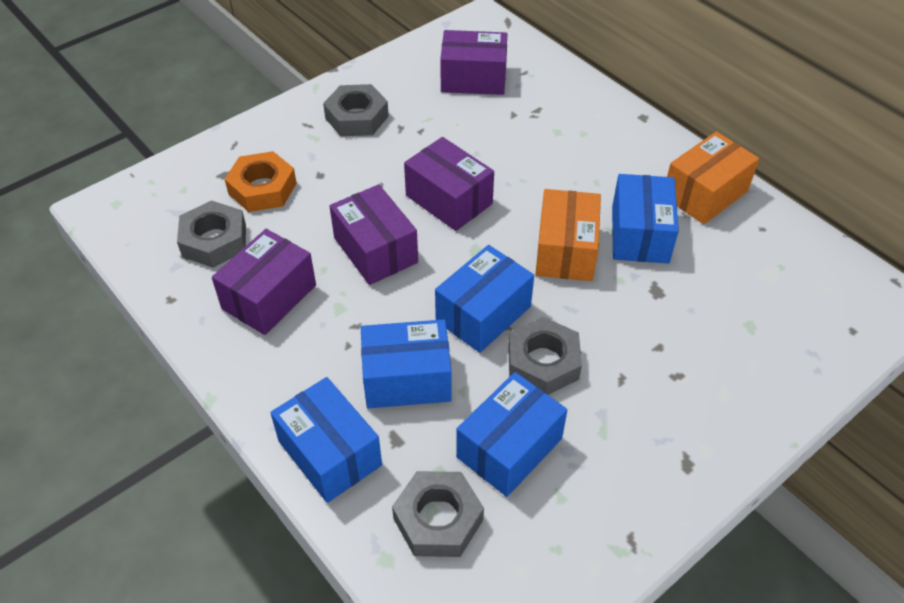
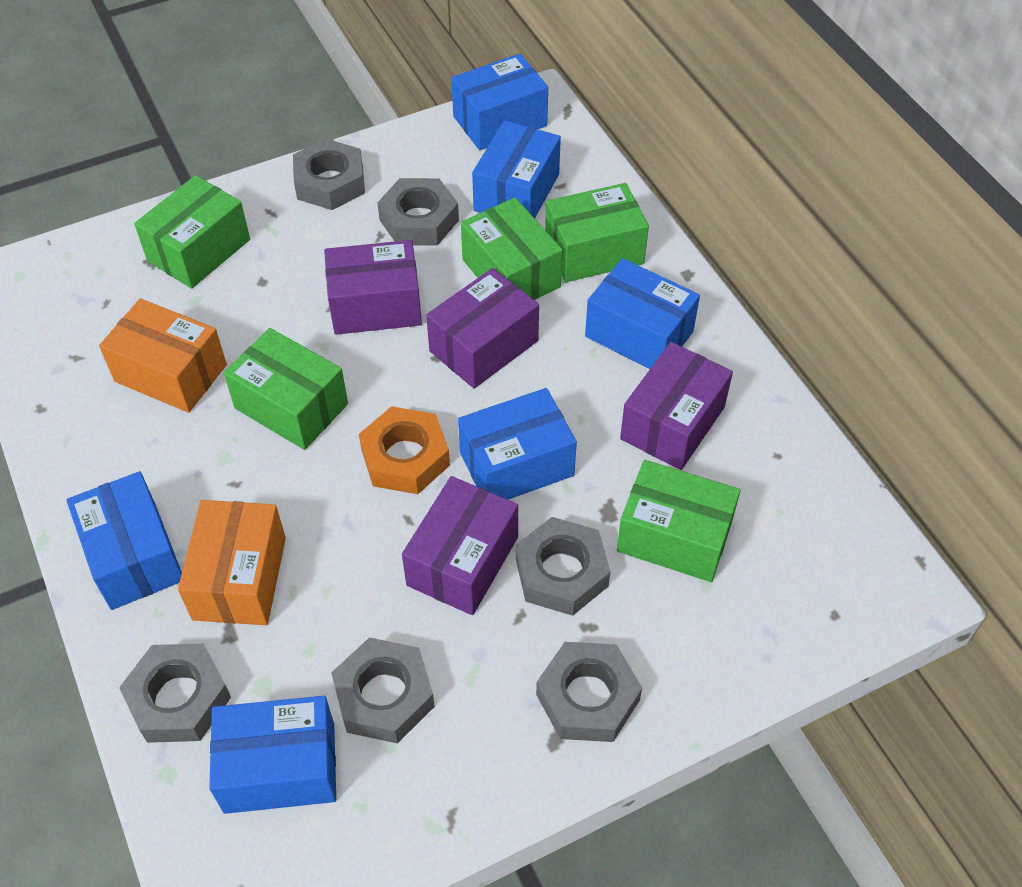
blue box: 5 -> 6
green box: 0 -> 5
grey nut: 4 -> 6

